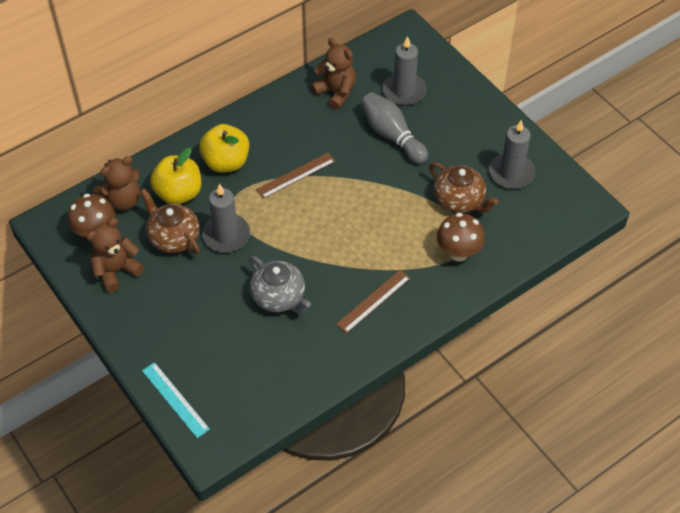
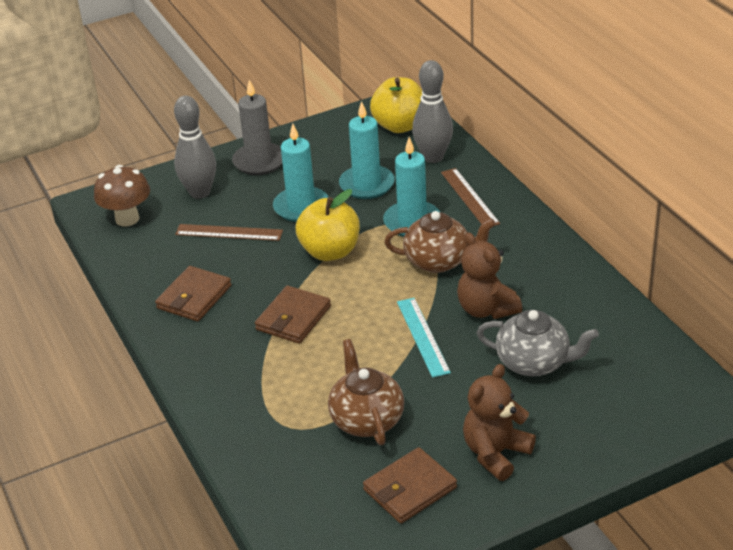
brown mushroom: 2 -> 1
brown teddy bear: 3 -> 2
brown wallet: 0 -> 3
grey bowling pin: 1 -> 2
grey candle: 3 -> 1
turquoise candle: 0 -> 3

